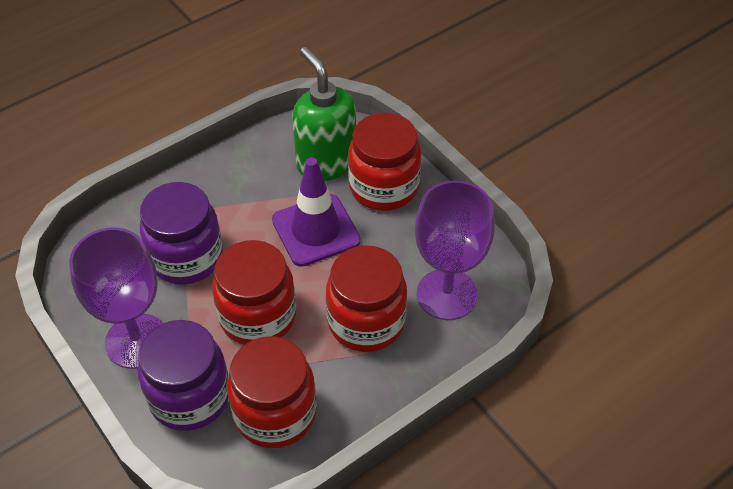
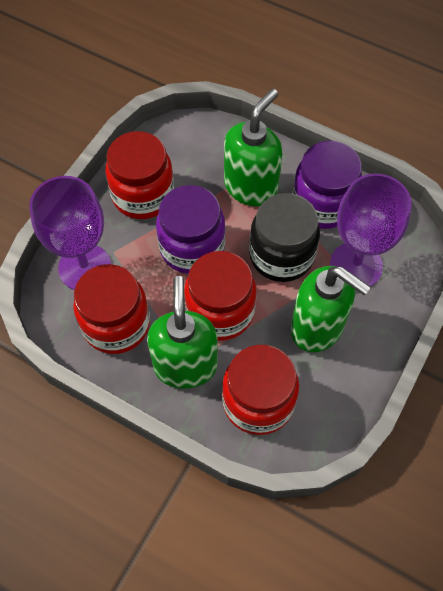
black jar: 0 -> 1
green soap dispenser: 1 -> 3
purple traffic cone: 1 -> 0

